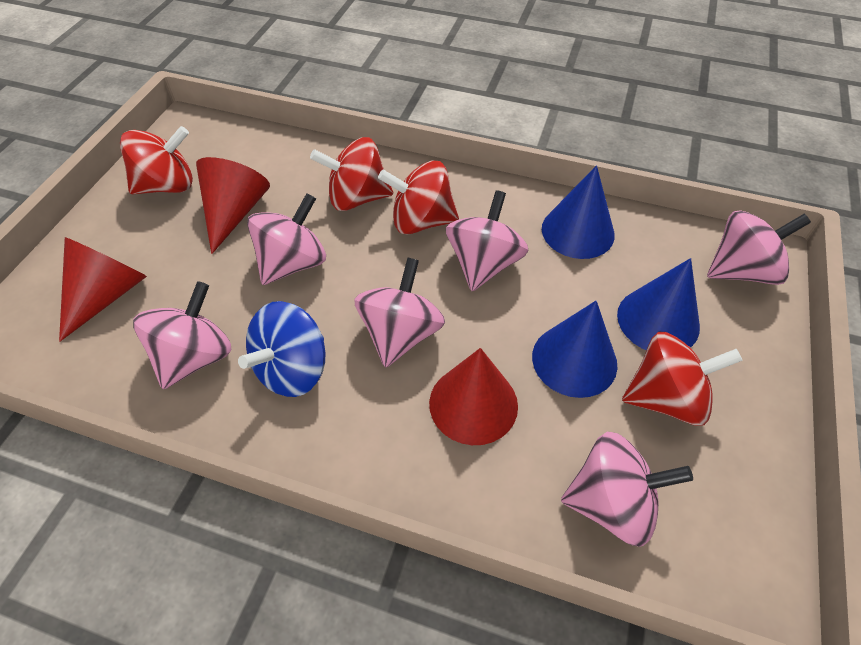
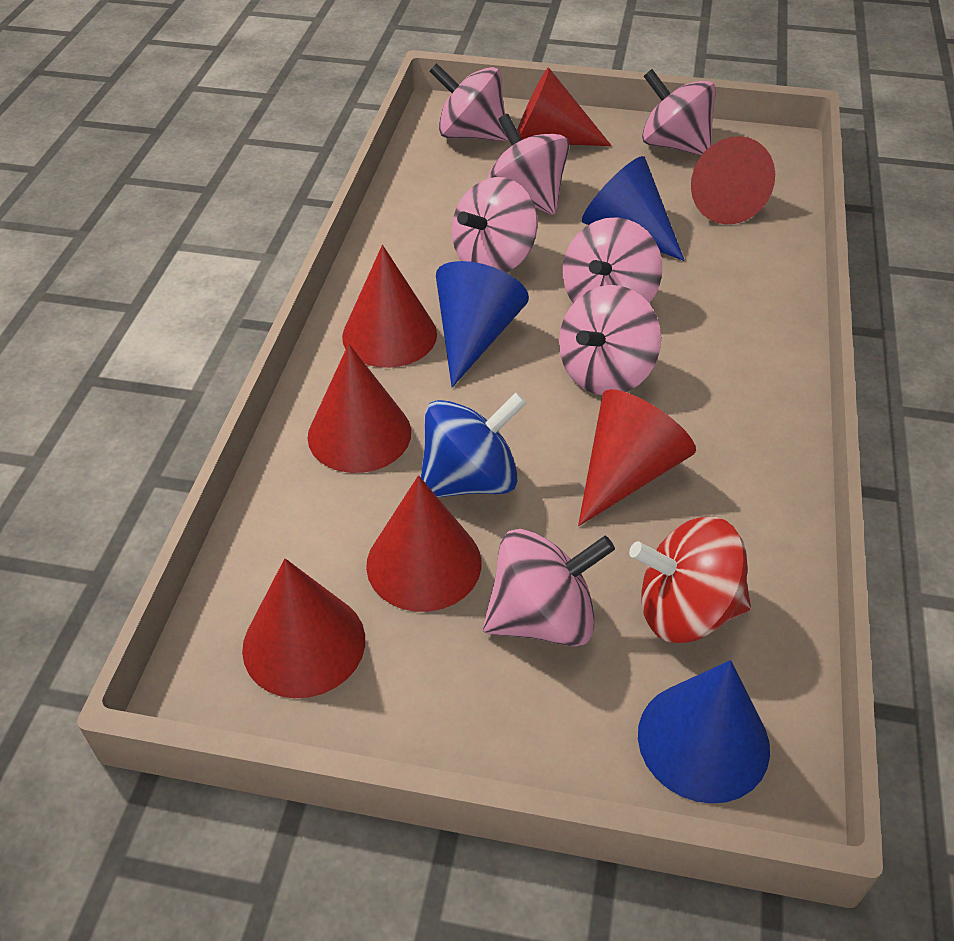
pink spinning top: 6 -> 7
red cone: 3 -> 7
red spinning top: 4 -> 1

